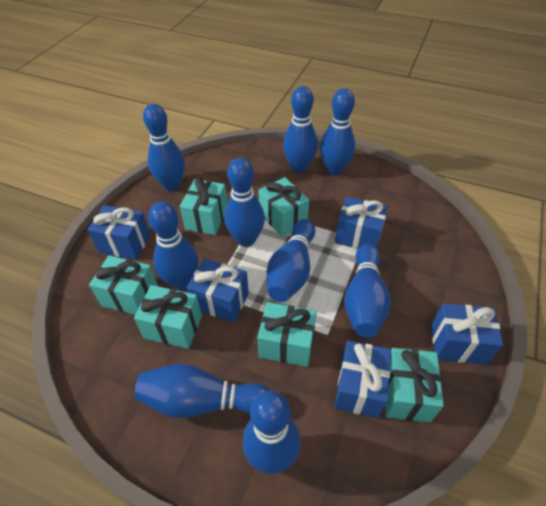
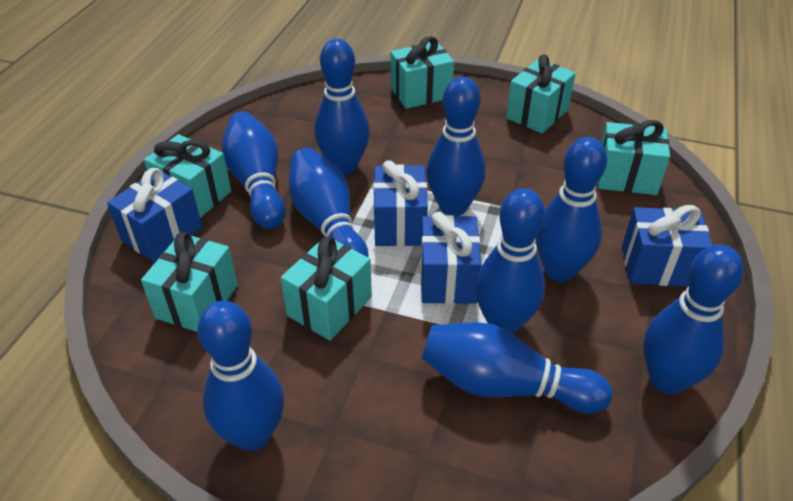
blue gift: 5 -> 4

